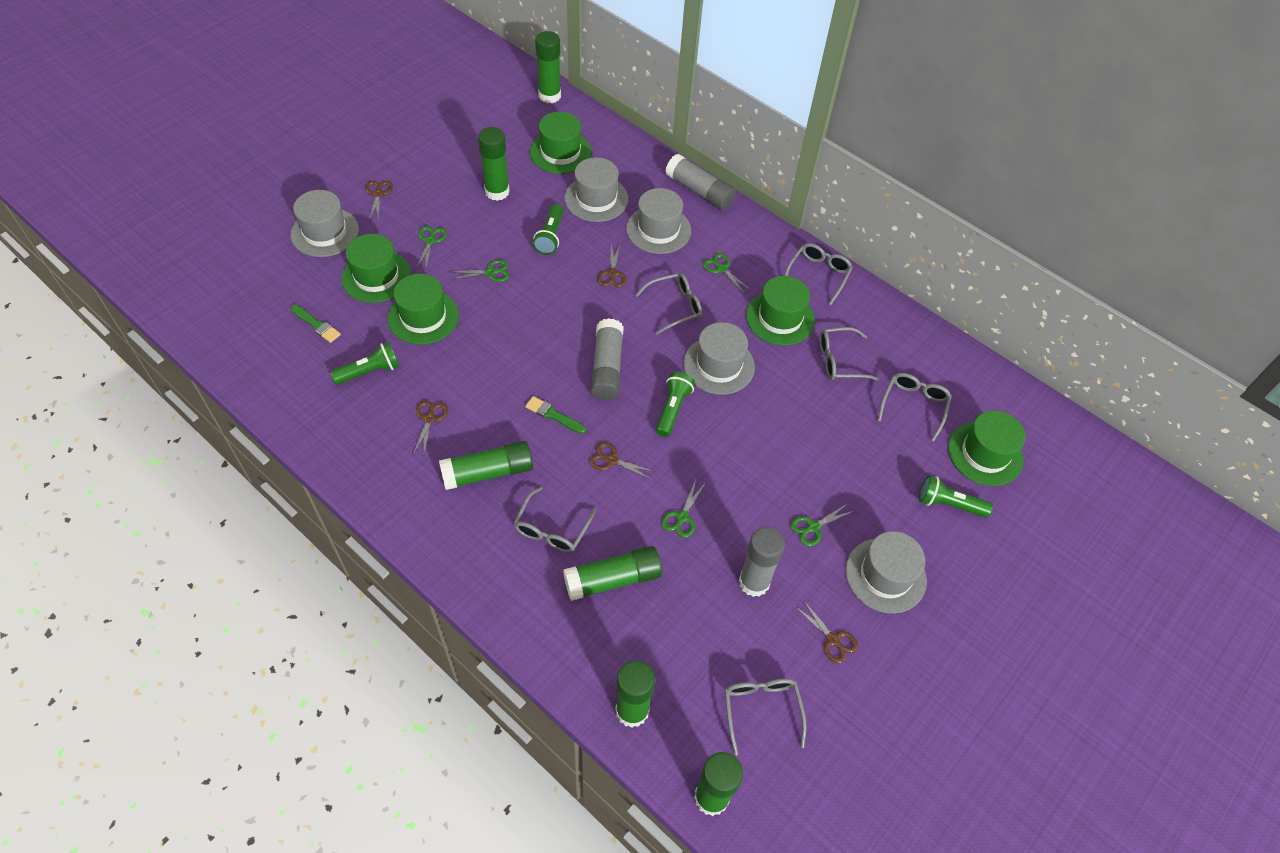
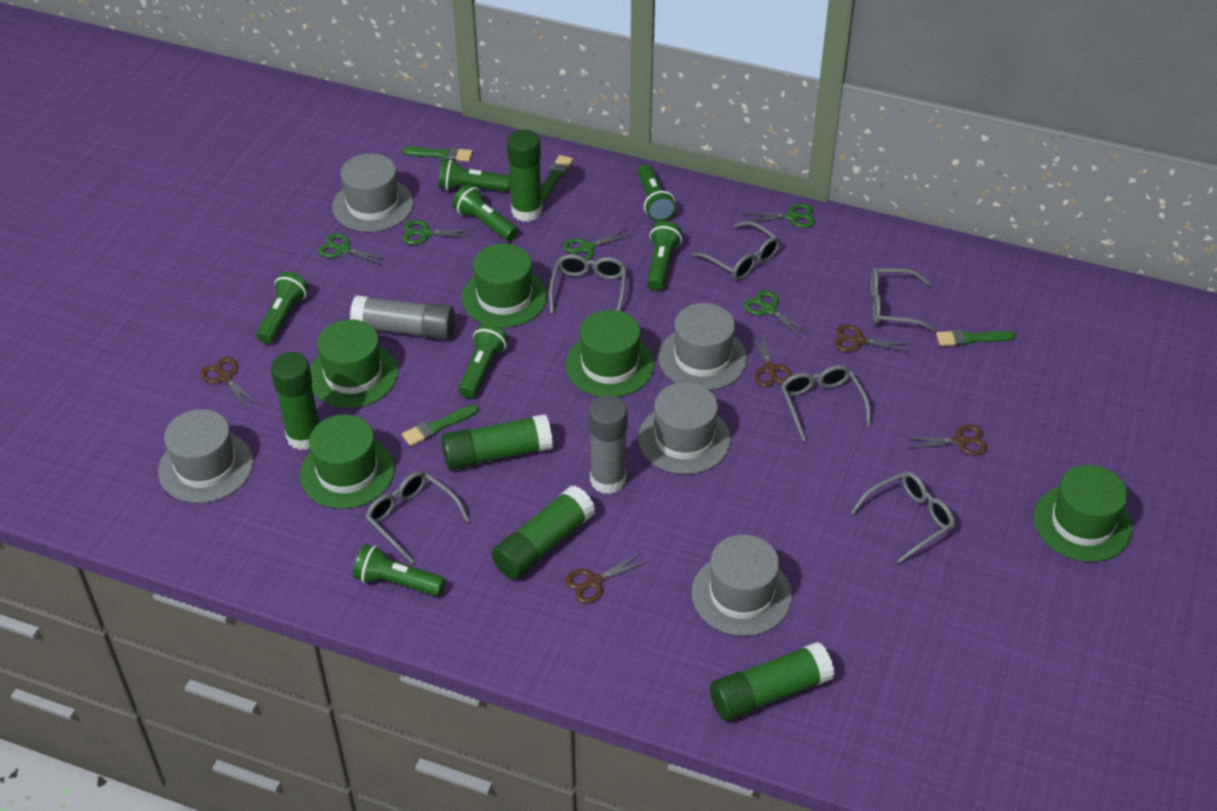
green brush: 2 -> 4
green flashlight: 4 -> 7
green glue stick: 6 -> 5
grey glue stick: 3 -> 2

